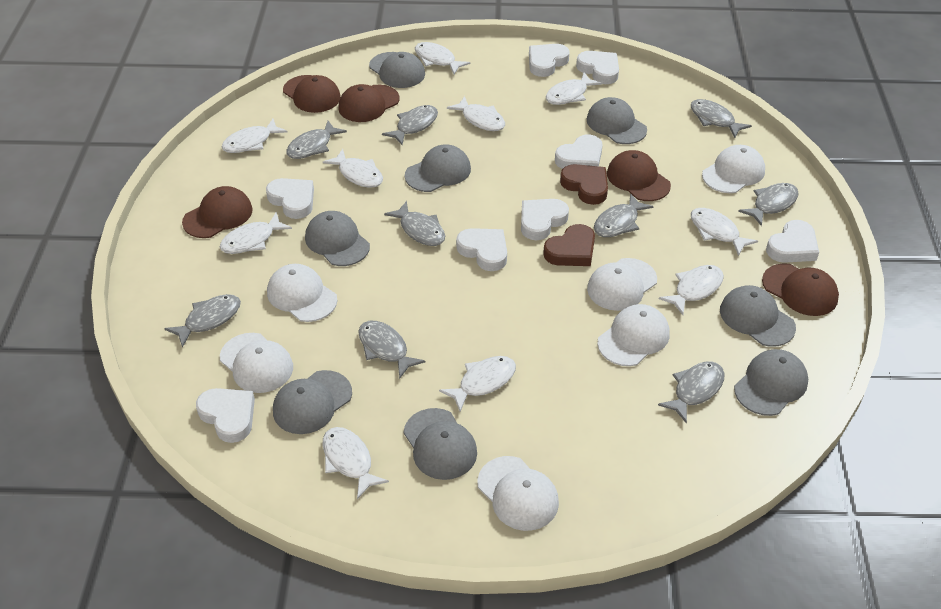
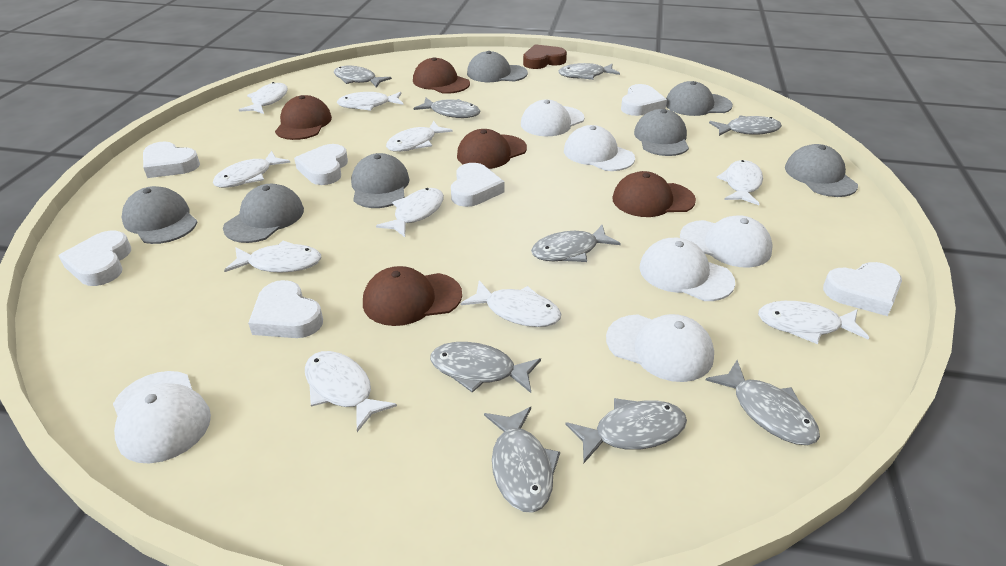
brown heart: 2 -> 1
grey cap: 8 -> 7
white heart: 8 -> 7

